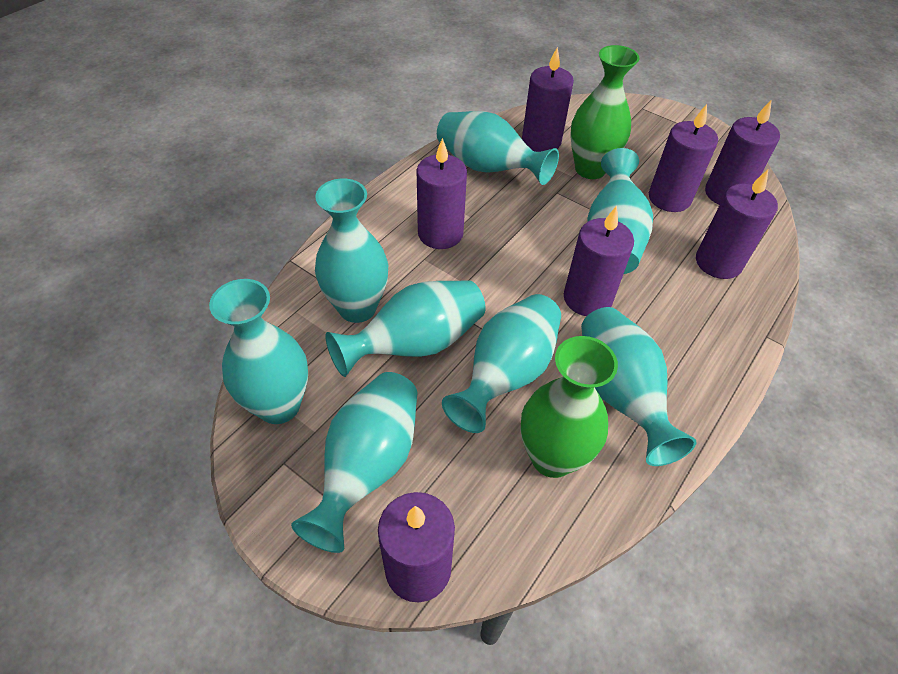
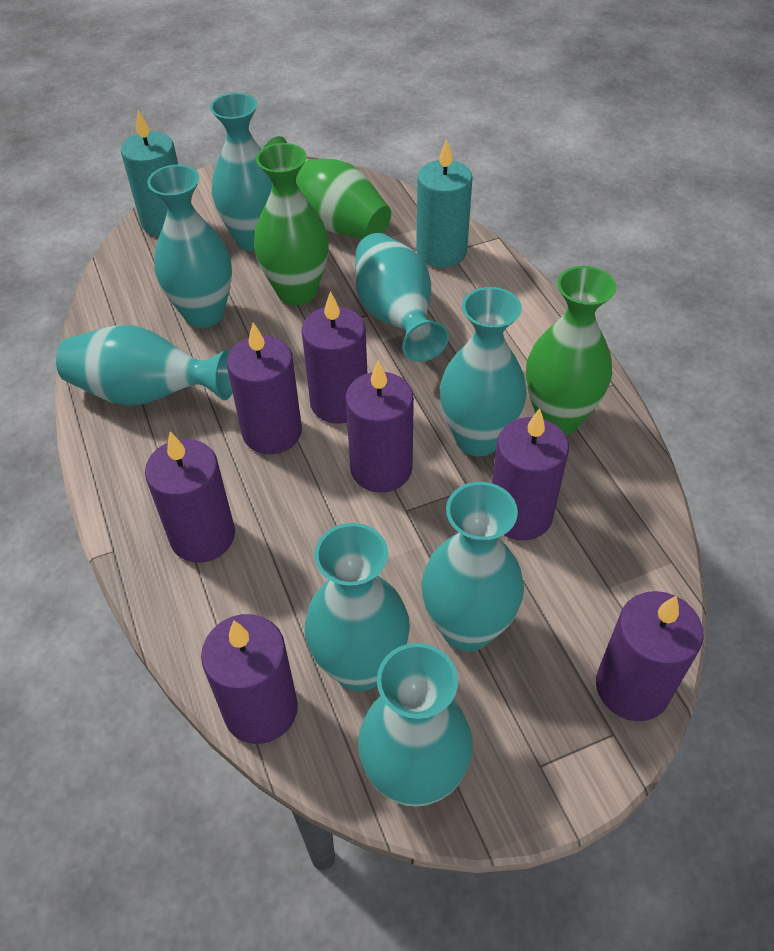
green vase: 2 -> 3
turquoise candle: 0 -> 2

